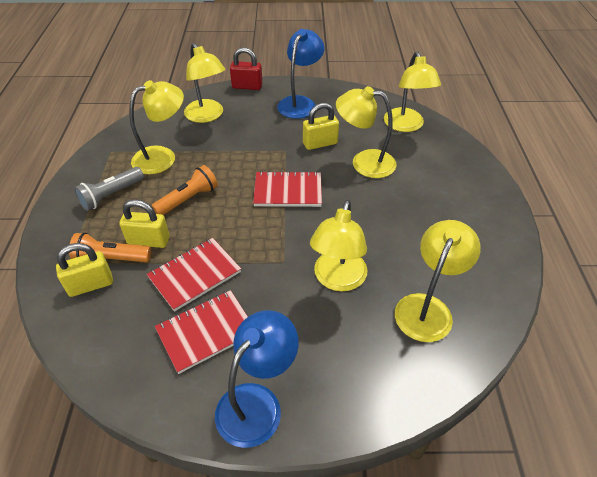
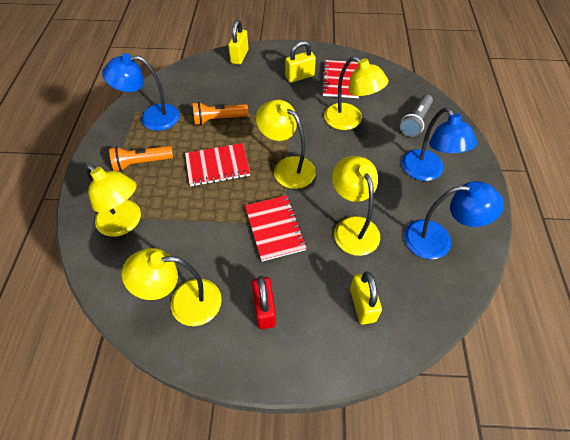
blue lamp: 2 -> 3
yellow lamp: 6 -> 5

